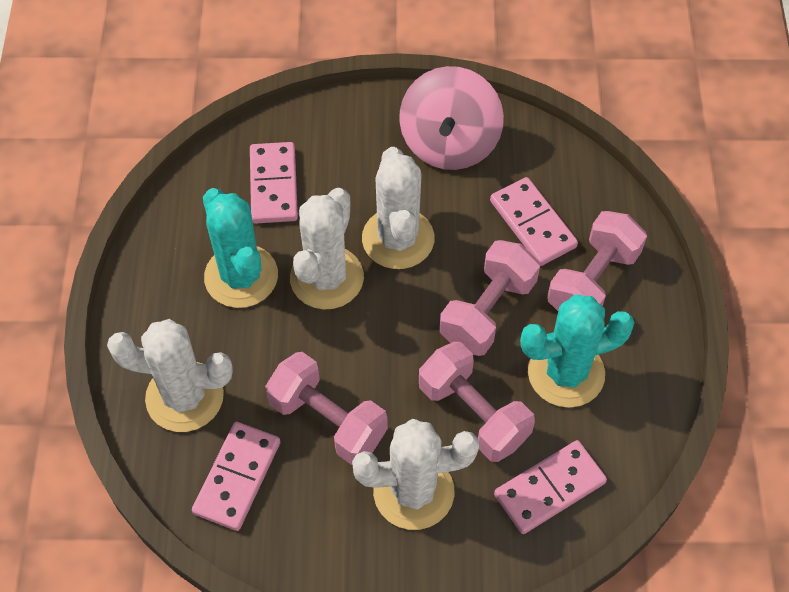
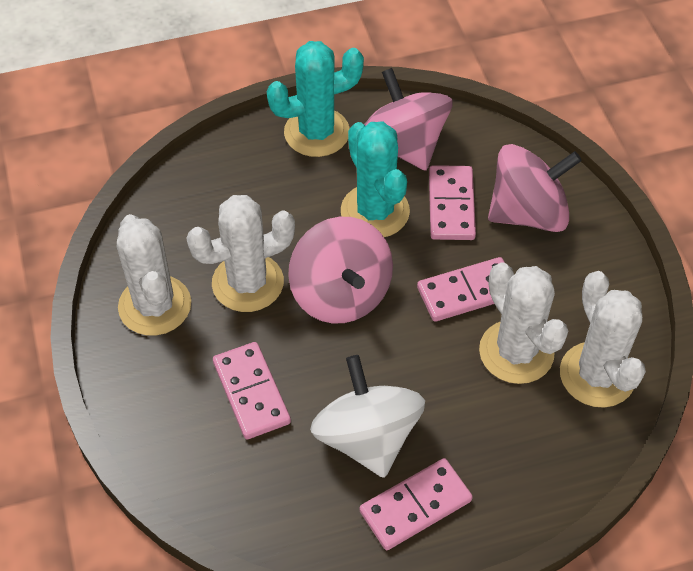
pink dumbbell: 4 -> 0
pink spinning top: 1 -> 3
white spinning top: 0 -> 1

